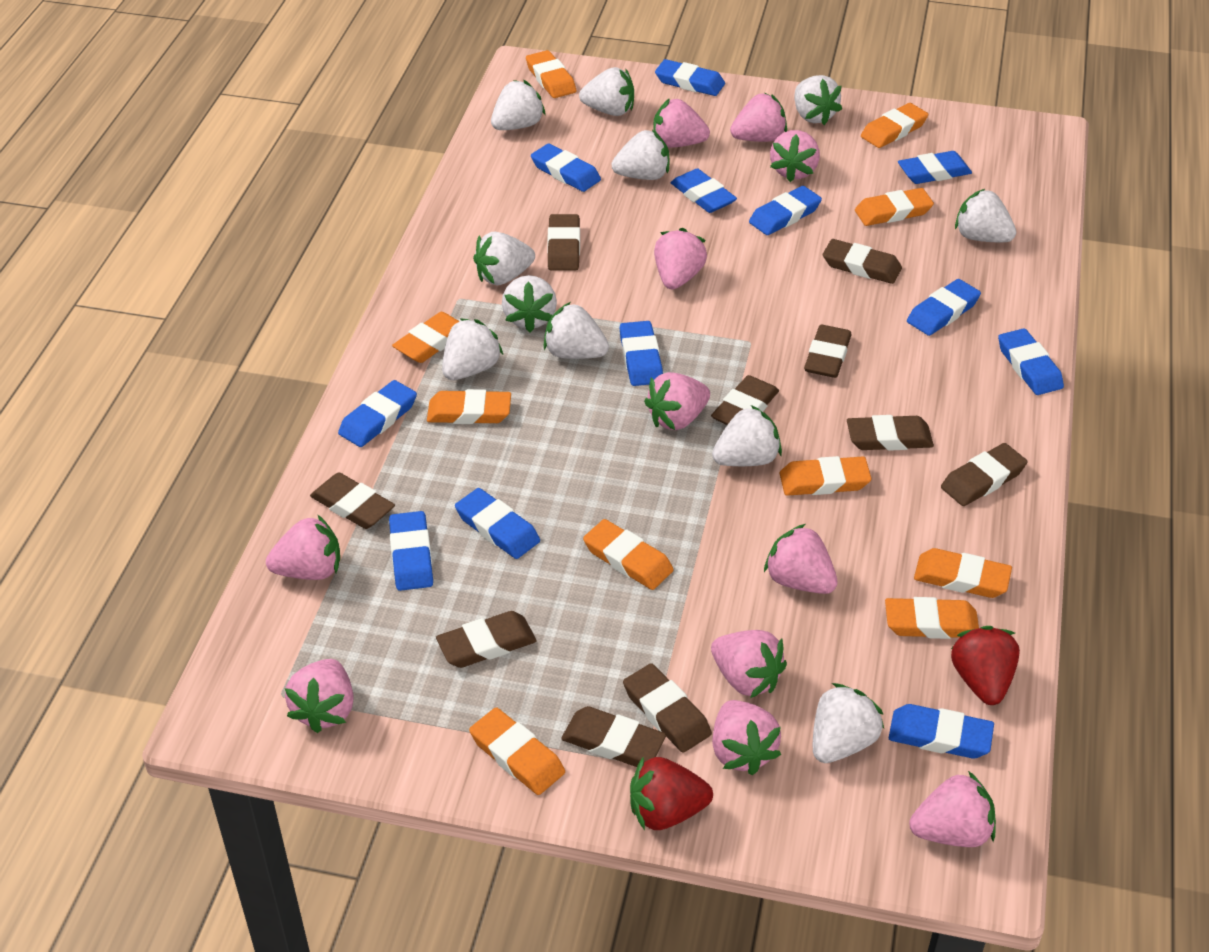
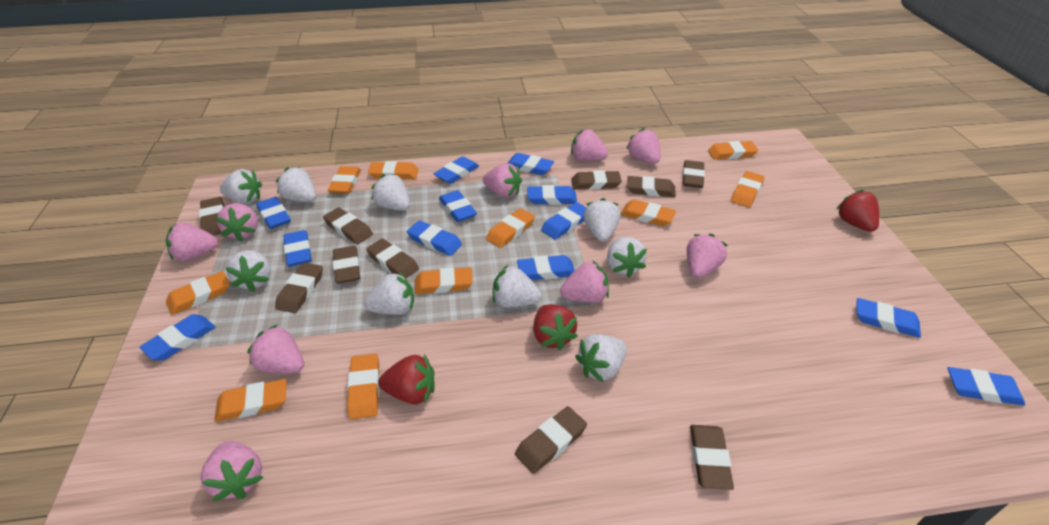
pink strawberry: 11 -> 9
red strawberry: 2 -> 3
white strawberry: 11 -> 9

